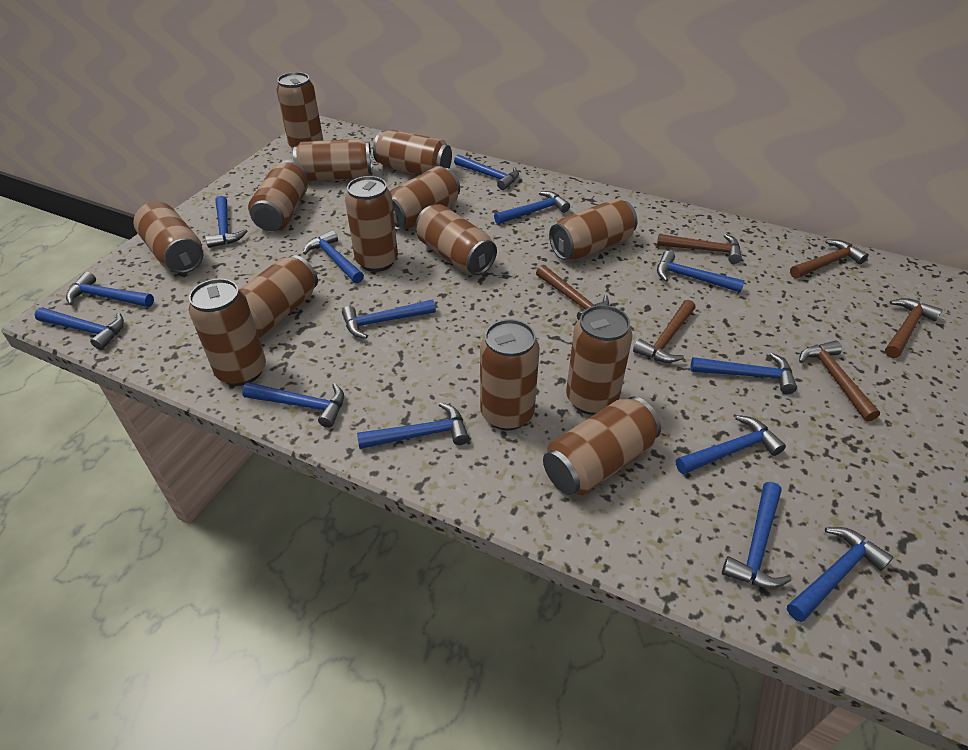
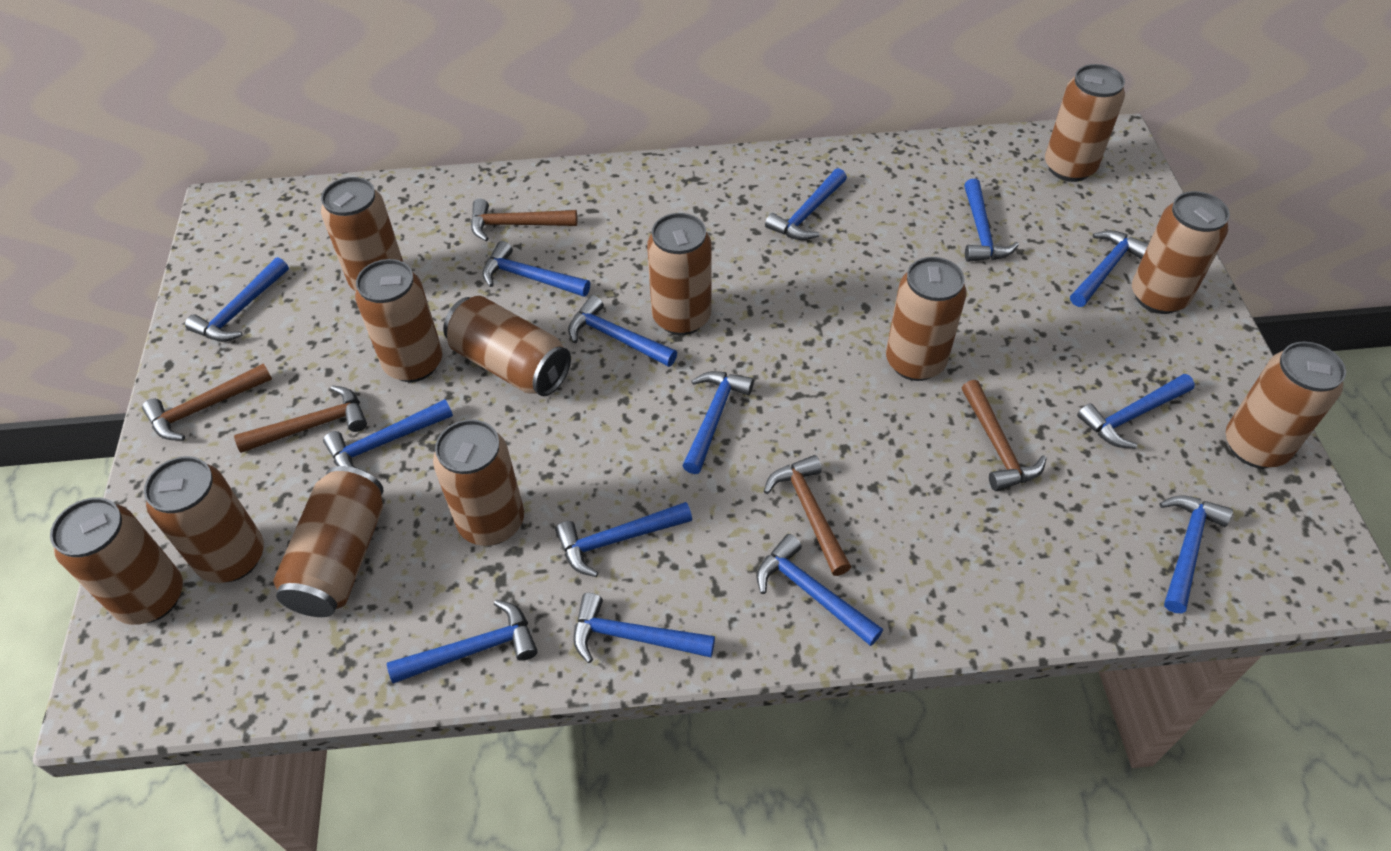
brown can: 14 -> 12
brown hammer: 6 -> 5

